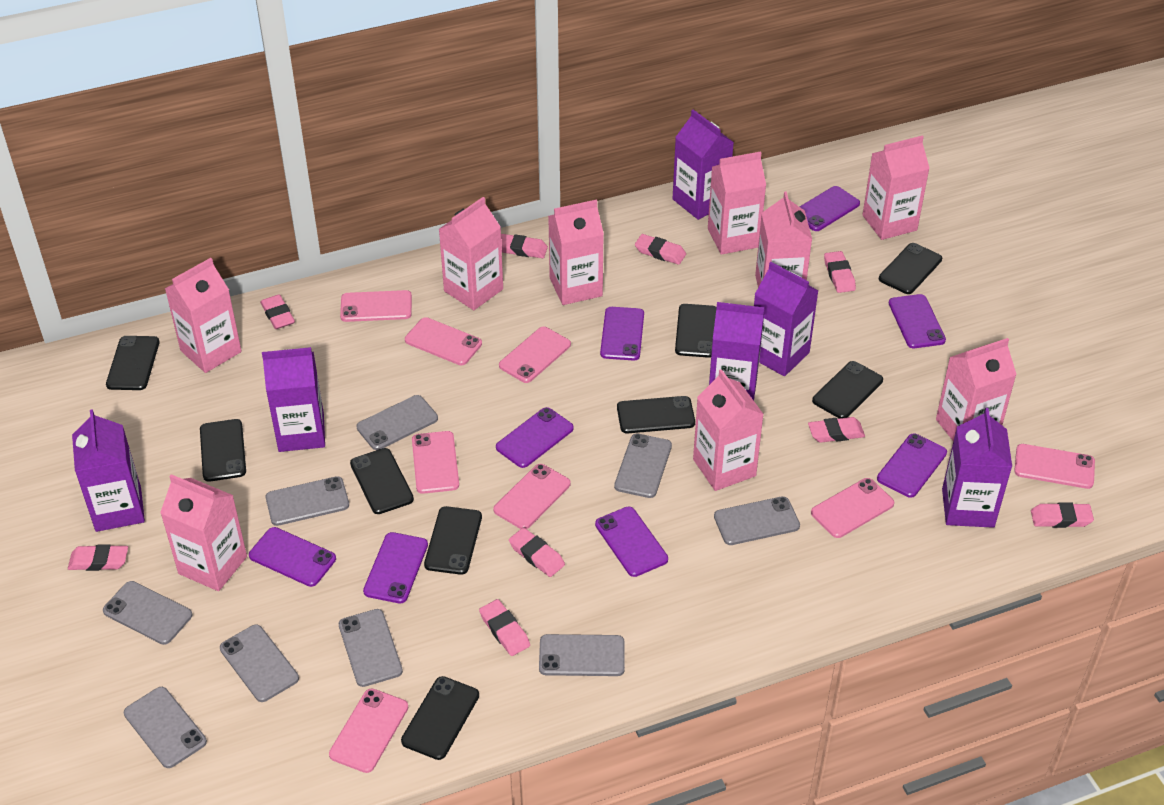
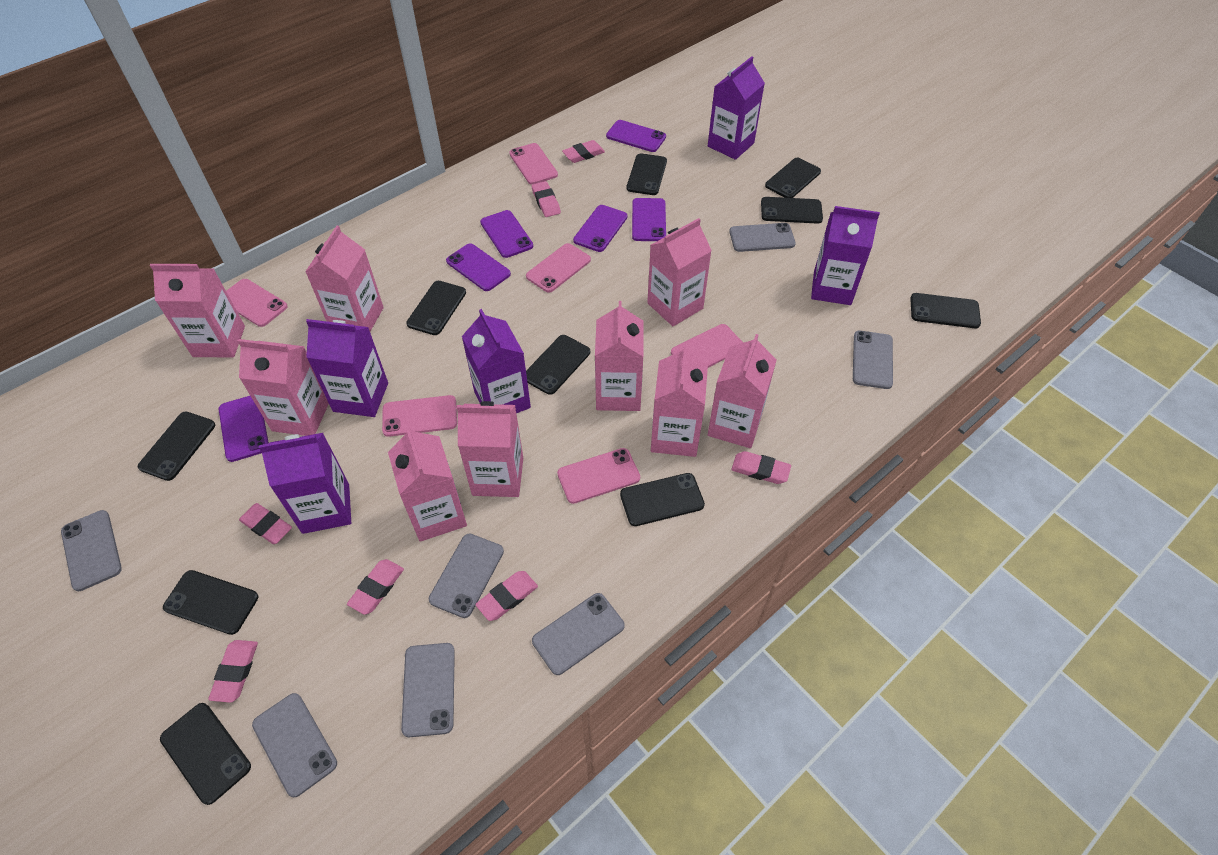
black phone: 9 -> 10
grey phone: 9 -> 7
pink eraser: 9 -> 7
pink phone: 8 -> 6
purple carton: 6 -> 5
purple phone: 8 -> 6

